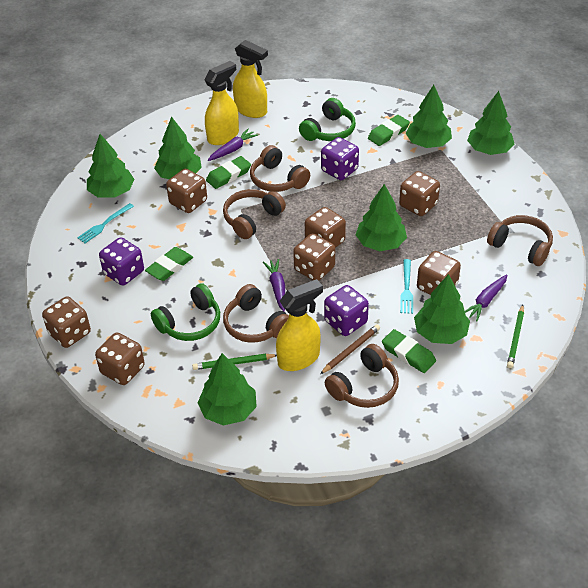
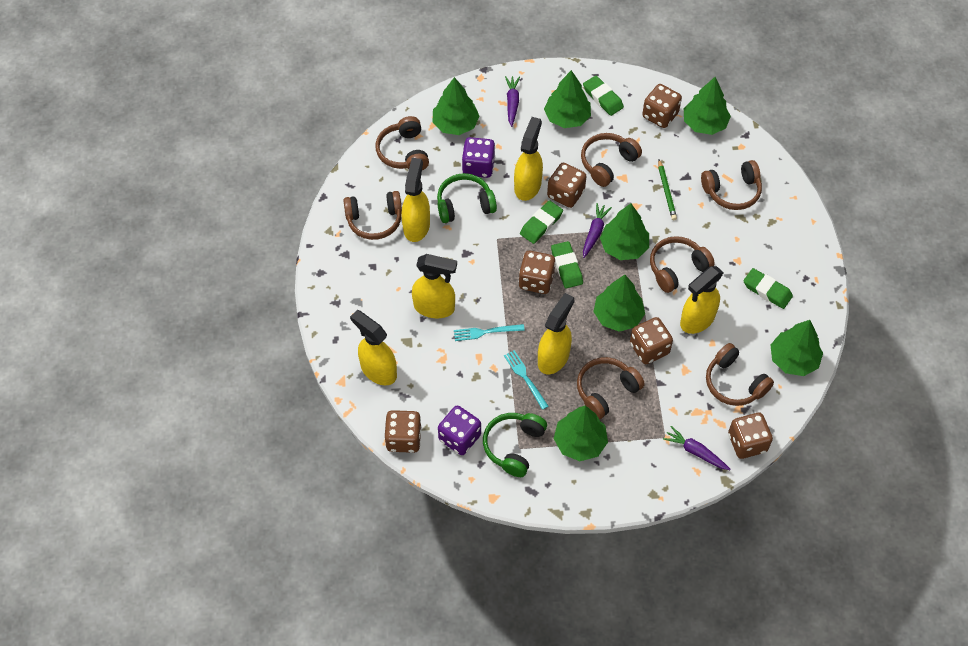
brown dice: 7 -> 6
brown headphones: 5 -> 7
brown pencil: 1 -> 0
green pencil: 2 -> 1
purple dice: 3 -> 2
yellow spray bottle: 3 -> 6

